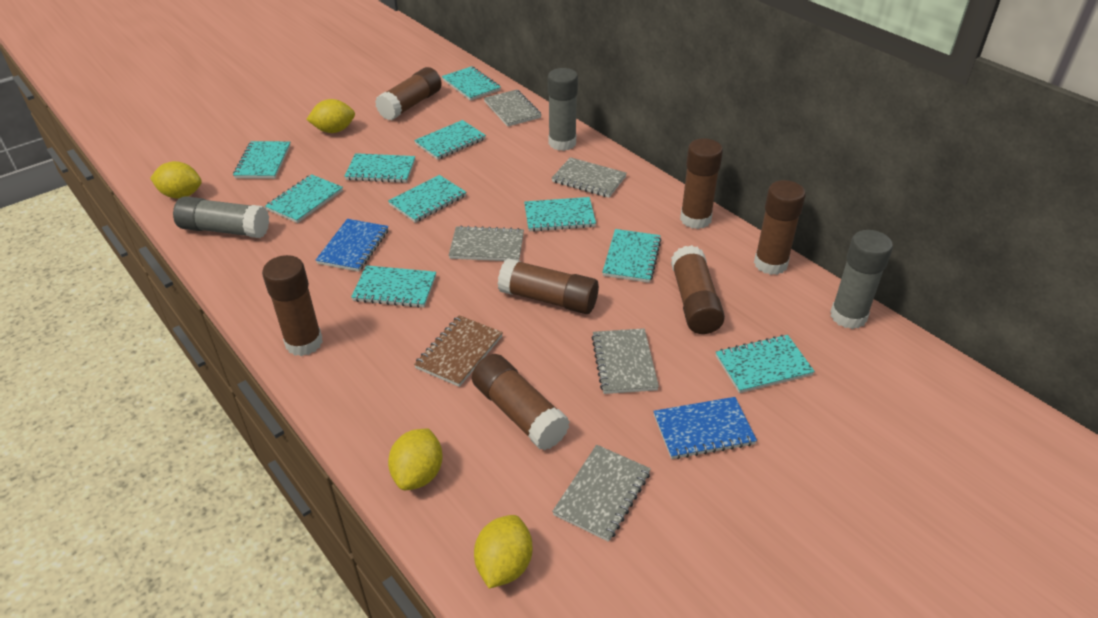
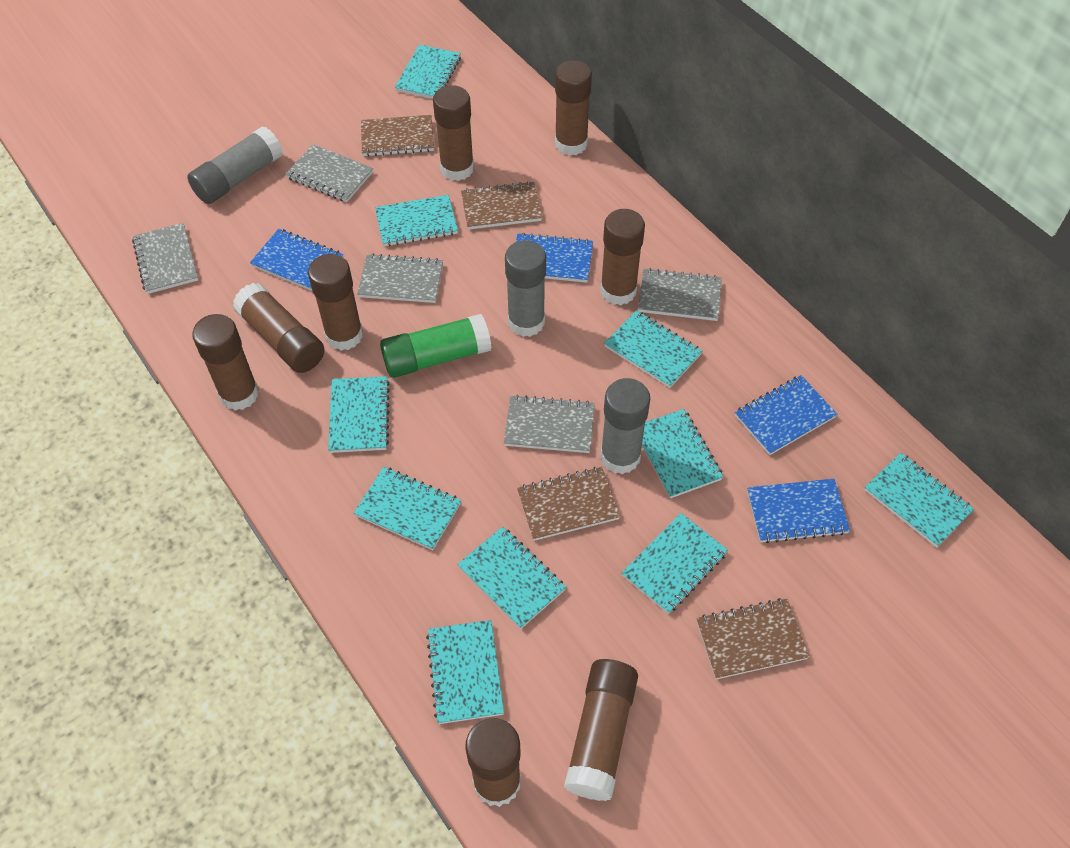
blue notebook: 2 -> 4
brown glue stick: 7 -> 8
brown notebook: 1 -> 4
green glue stick: 0 -> 1
yellow lemon: 4 -> 0

